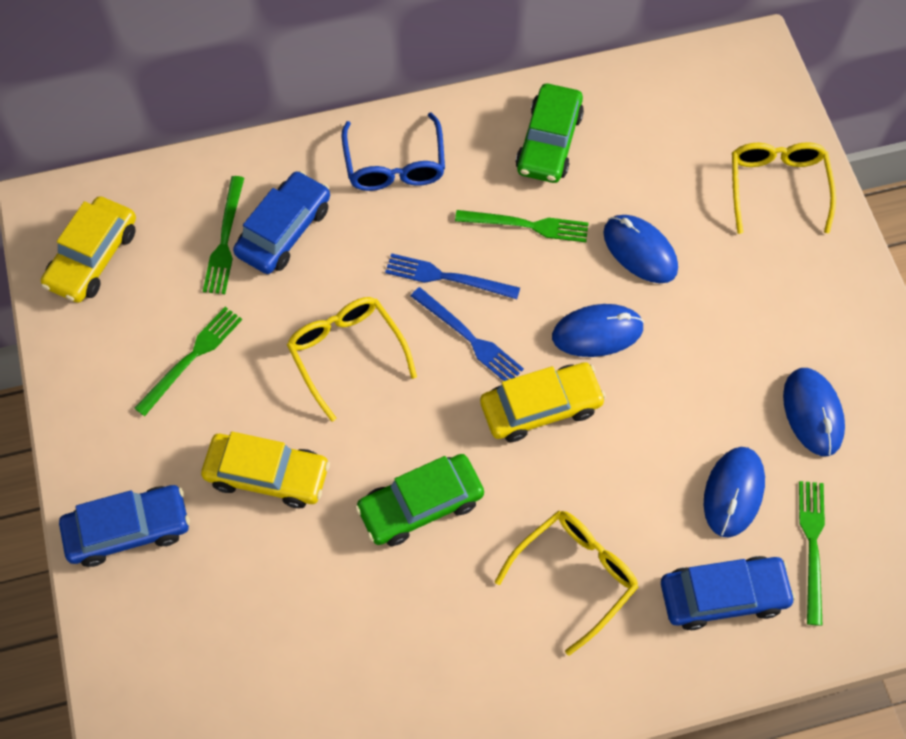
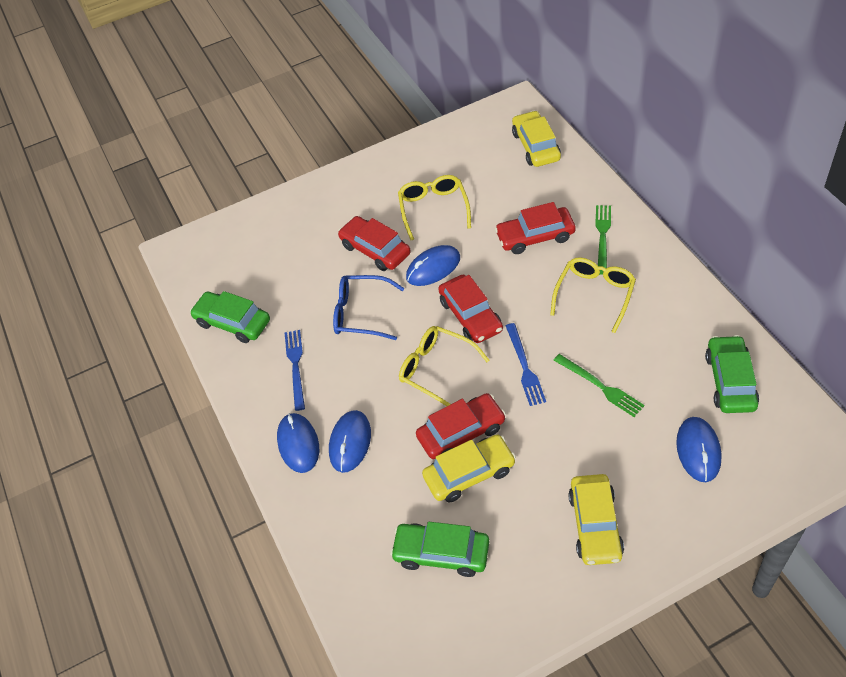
blue car: 3 -> 0
green car: 2 -> 3
green fork: 4 -> 2
red car: 0 -> 4

